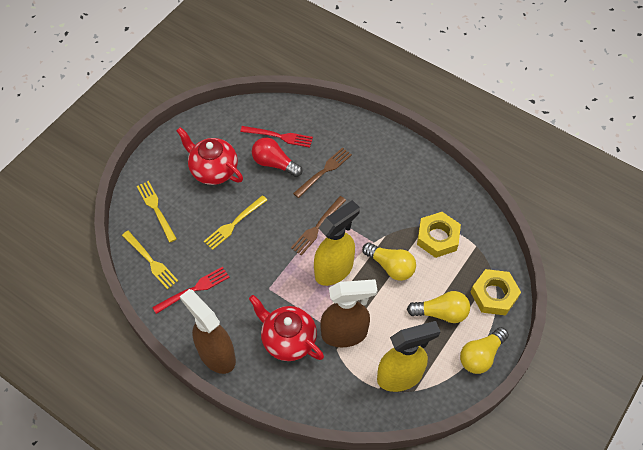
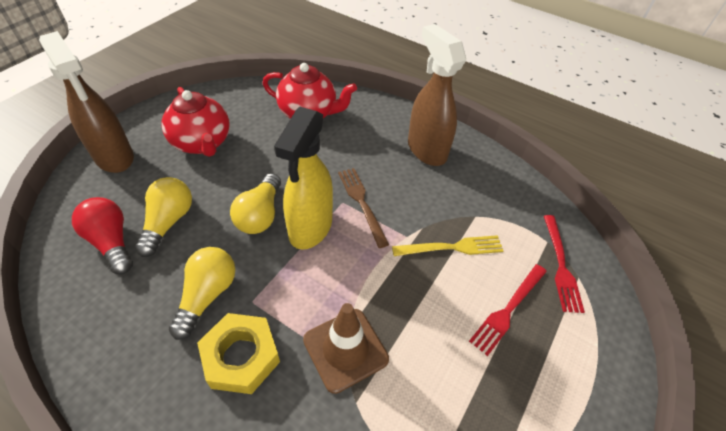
brown fork: 2 -> 1
brown traffic cone: 0 -> 1
yellow fork: 3 -> 1
yellow nut: 2 -> 1
yellow spray bottle: 2 -> 1

